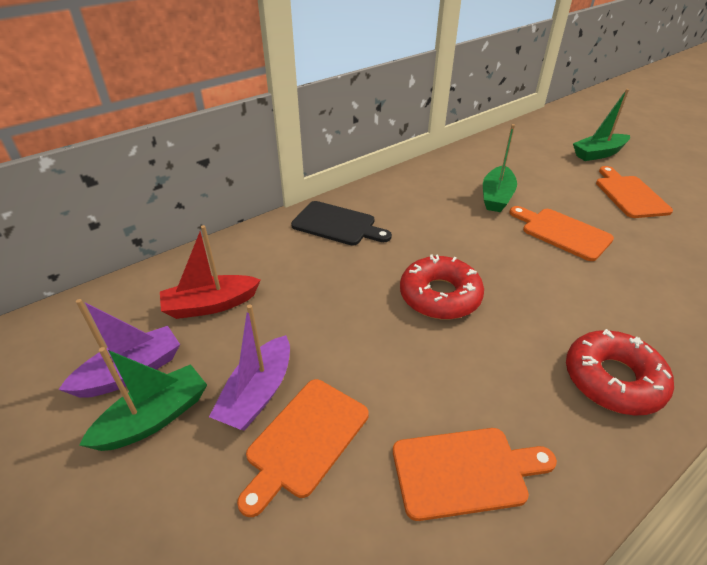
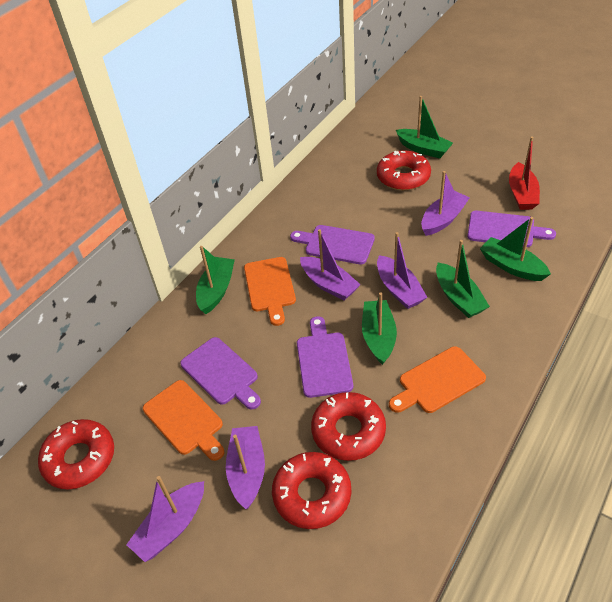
black cutting board: 1 -> 0
green boat: 3 -> 5
orange cutting board: 4 -> 3
purple boat: 2 -> 5
purple cutting board: 0 -> 4
red donut: 2 -> 4

